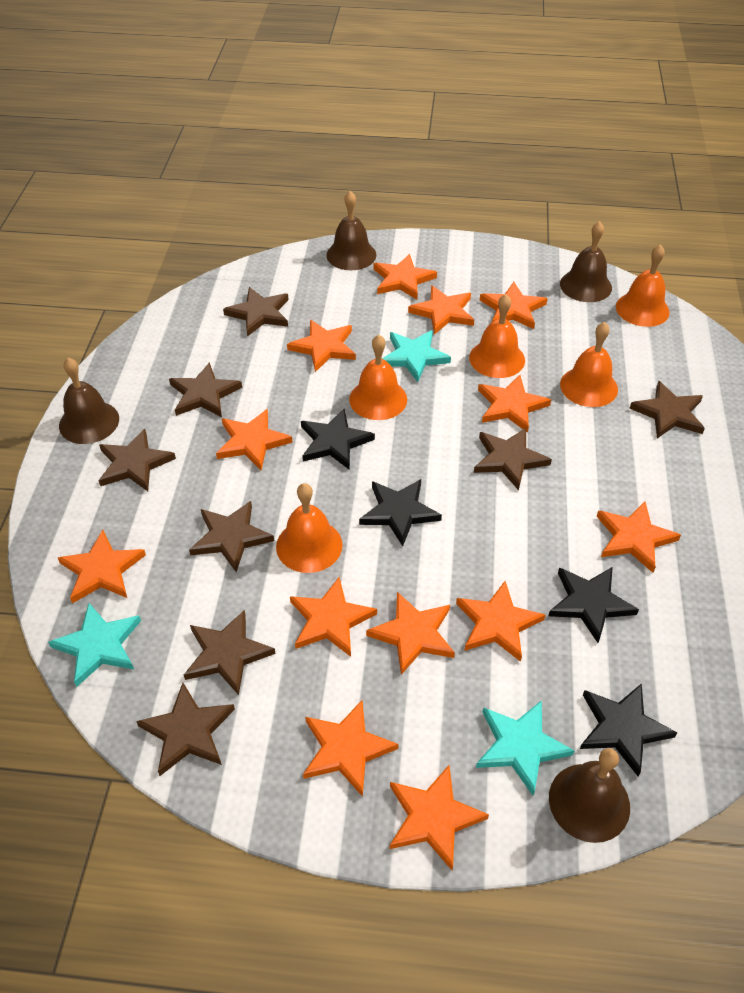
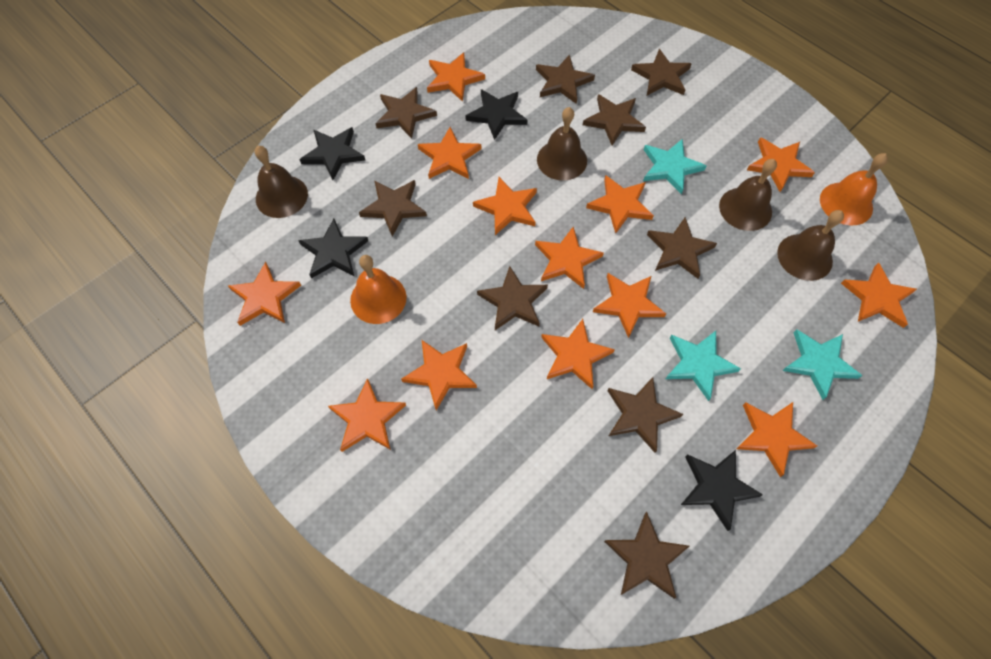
brown star: 8 -> 9
orange bell: 5 -> 2

